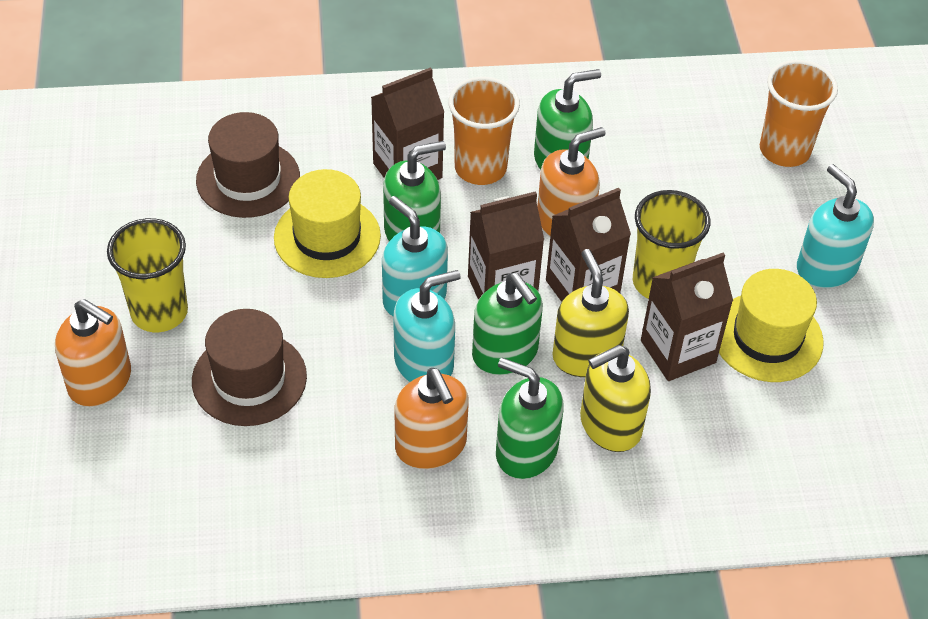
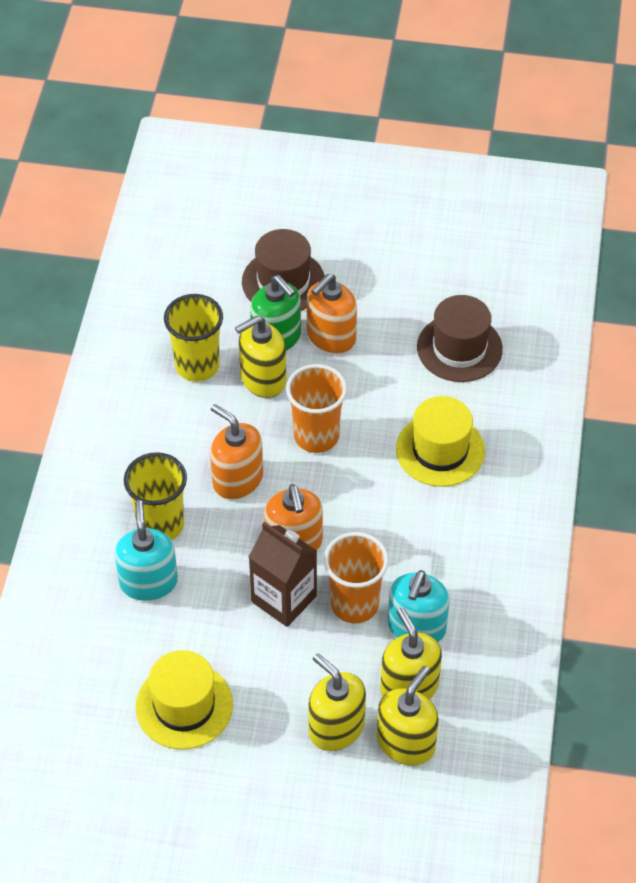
brown carton: 4 -> 1
green soap dispenser: 4 -> 1
turquoise soap dispenser: 3 -> 2
yellow soap dispenser: 2 -> 4

